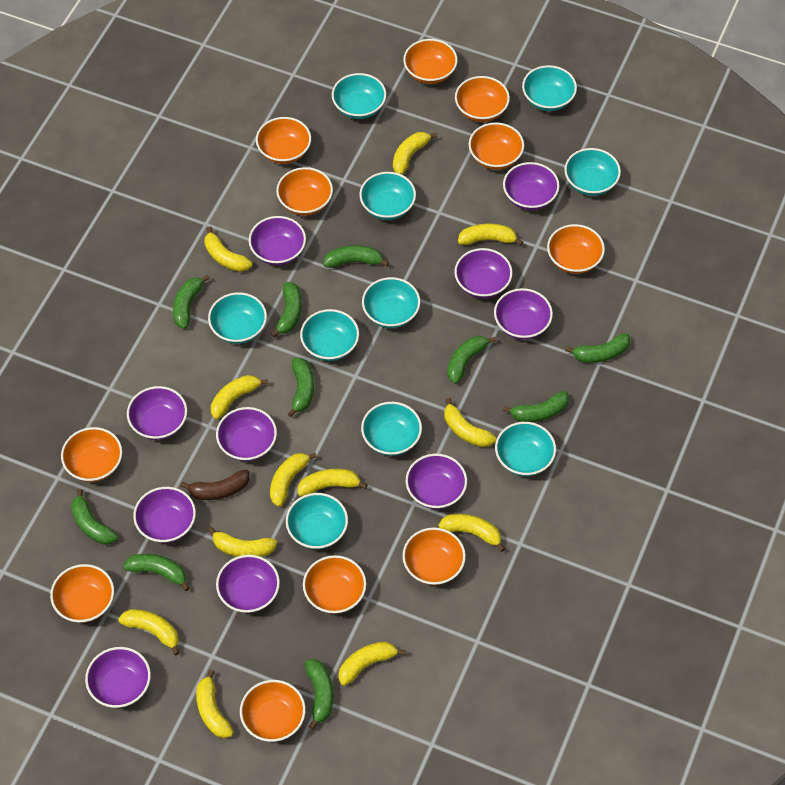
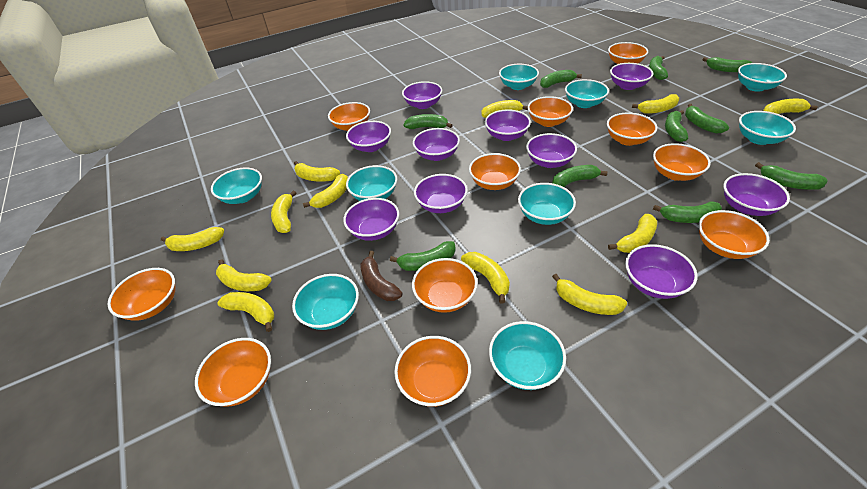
turquoise bowl: 10 -> 9

